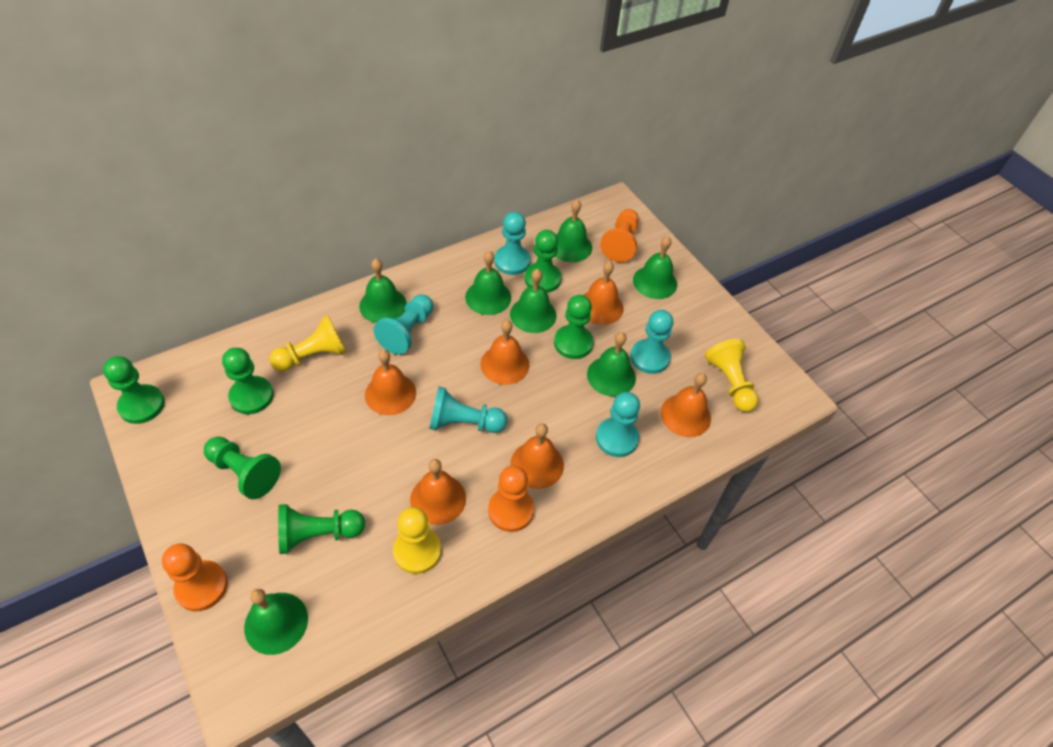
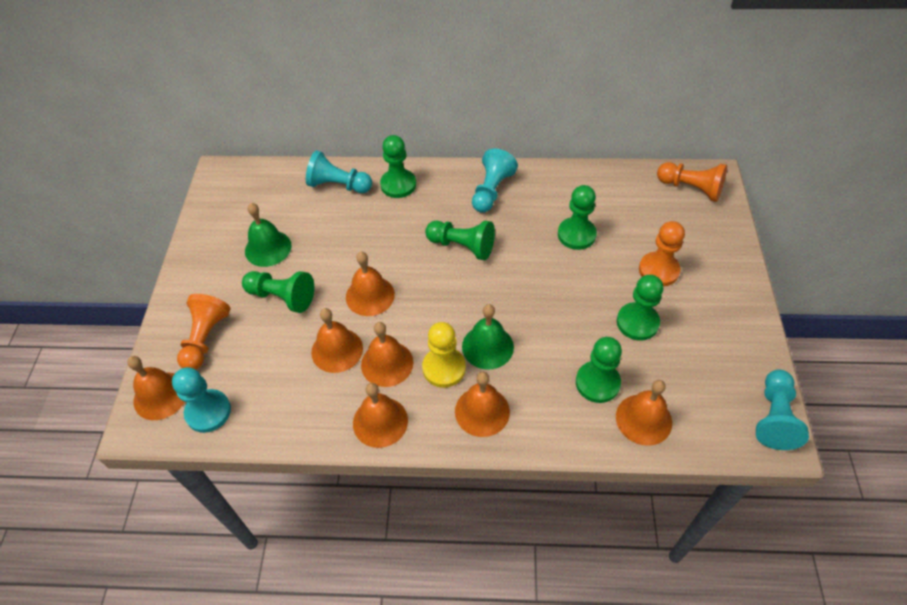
green bell: 7 -> 2
orange bell: 6 -> 7
turquoise pawn: 5 -> 4
yellow pawn: 3 -> 1

